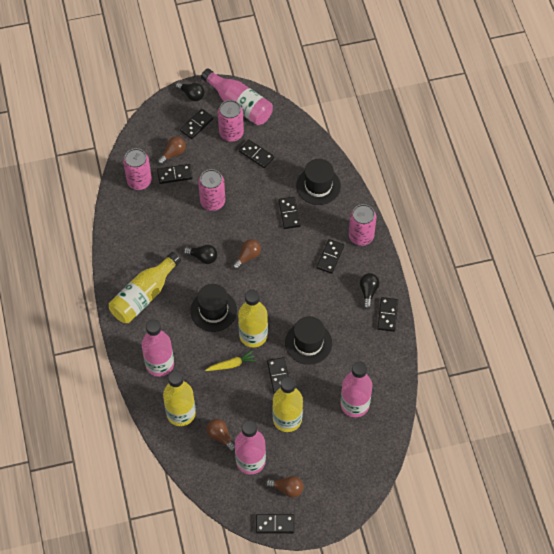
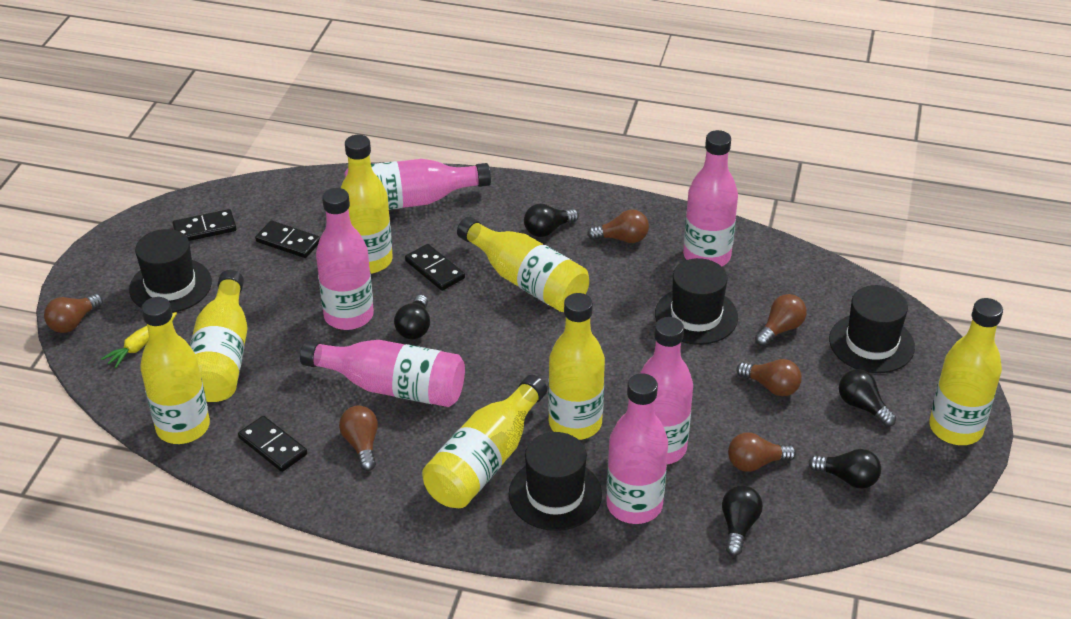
black domino: 8 -> 4
black hat: 3 -> 4
black light bulb: 3 -> 5
brown light bulb: 4 -> 6
pink bottle: 4 -> 6
pink can: 4 -> 0
yellow bottle: 4 -> 7

